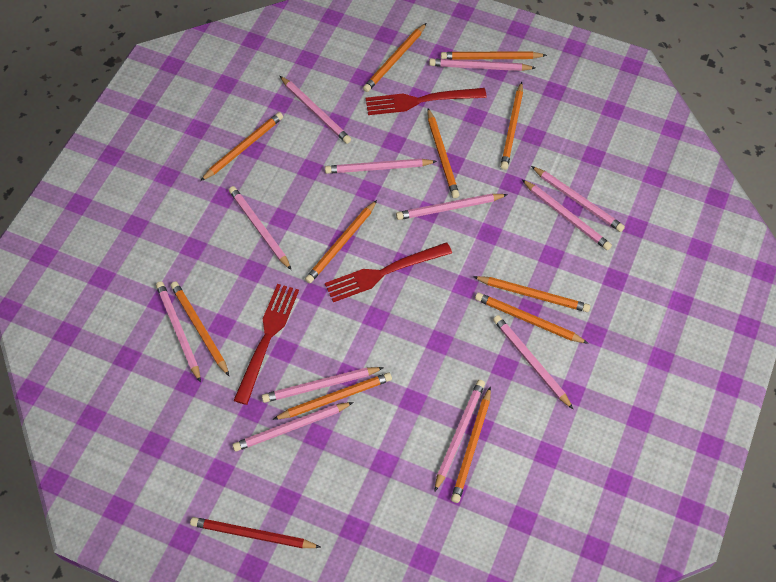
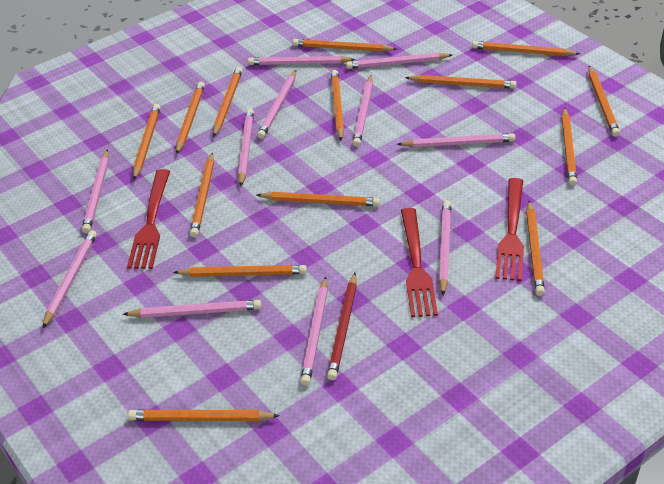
orange pencil: 11 -> 14
pink pencil: 12 -> 11

